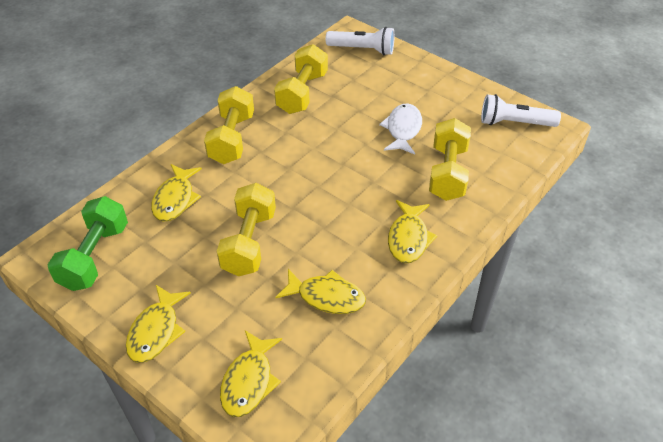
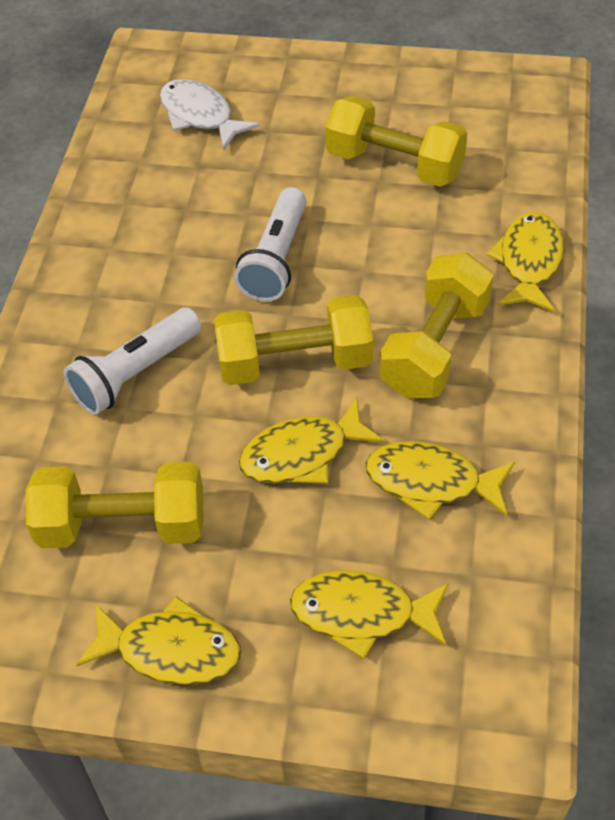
green dumbbell: 1 -> 0

